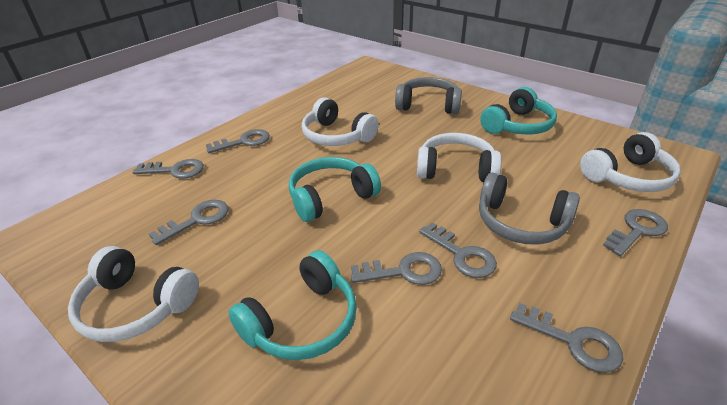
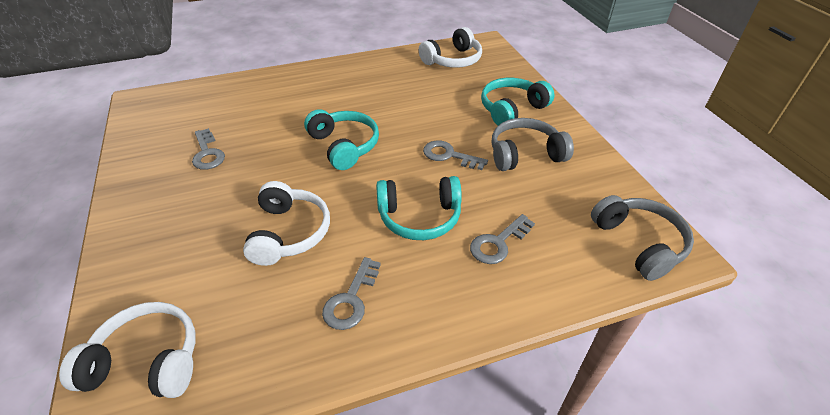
grey key: 7 -> 4
white headphones: 4 -> 3

